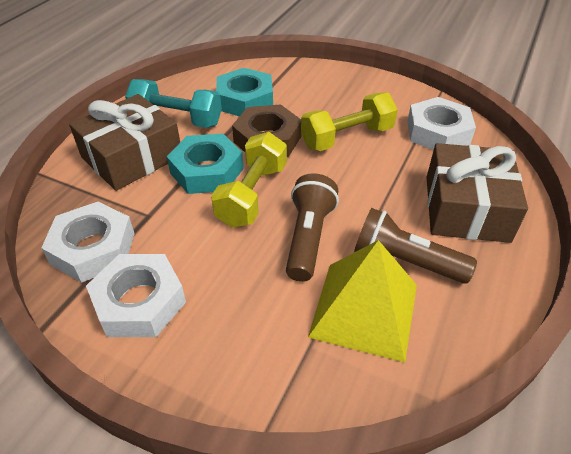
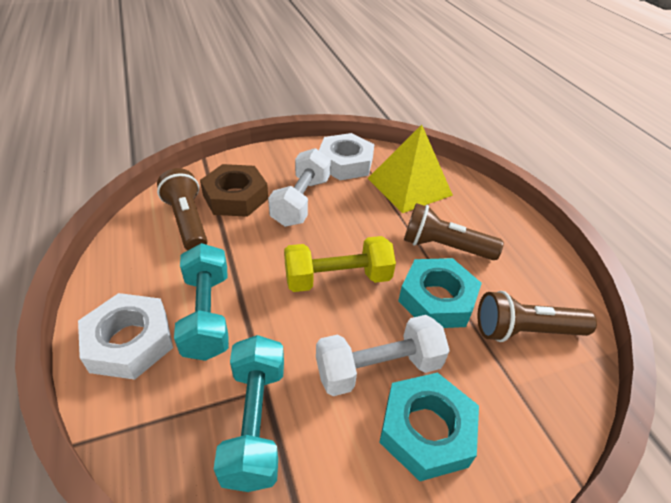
brown flashlight: 2 -> 3
brown gift: 2 -> 0
turquoise dumbbell: 1 -> 2
white dumbbell: 0 -> 2
white nut: 3 -> 2
yellow dumbbell: 2 -> 1

